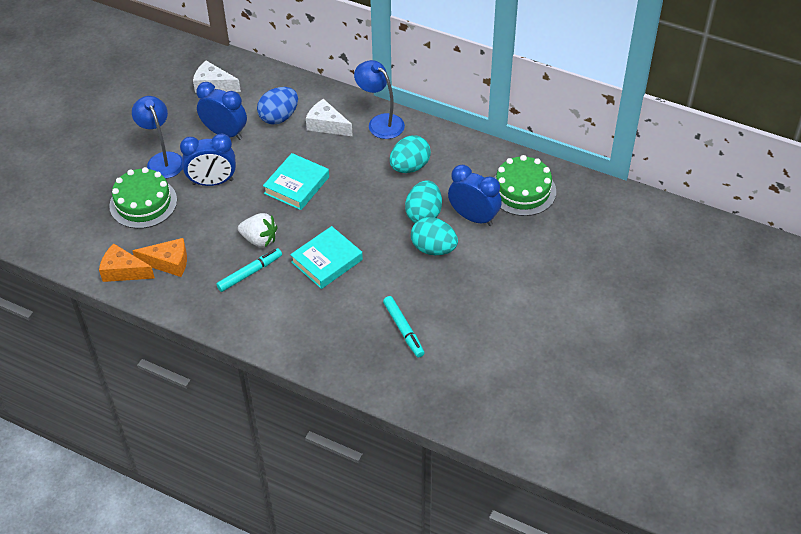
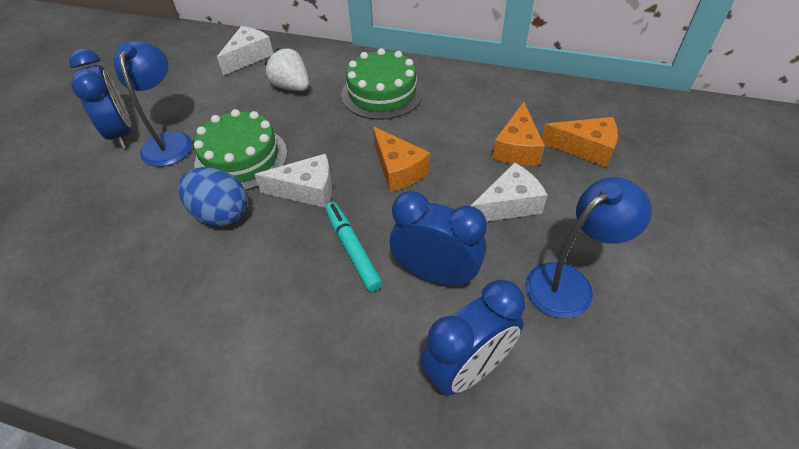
orange cheese: 2 -> 3
turquoise book: 2 -> 0
turquoise egg: 3 -> 0
turquoise marker: 2 -> 1
white cheese: 2 -> 3

